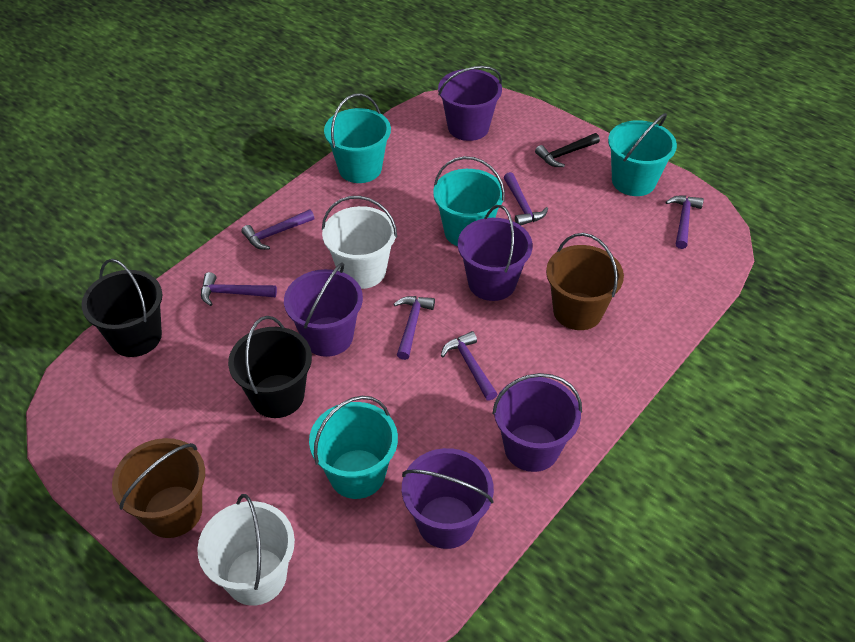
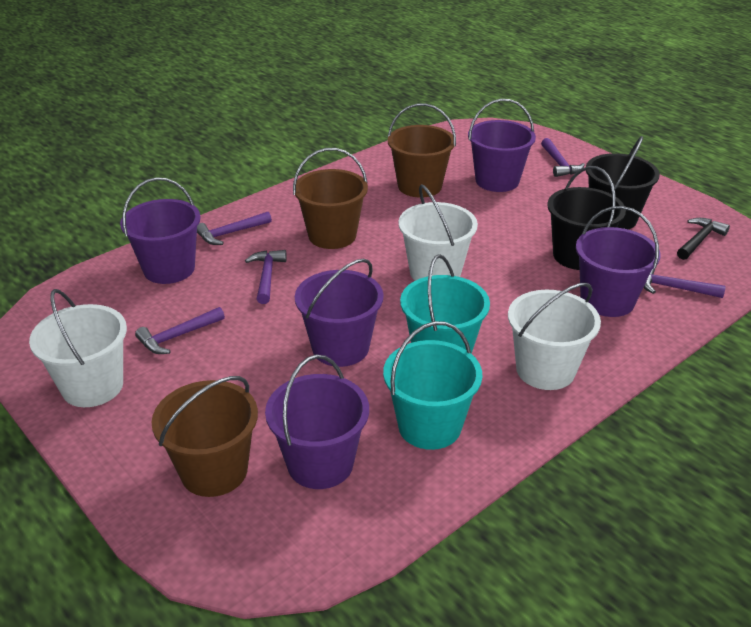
brown bucket: 2 -> 3
purple hammer: 6 -> 5
turquoise bucket: 4 -> 2
white bucket: 2 -> 3

